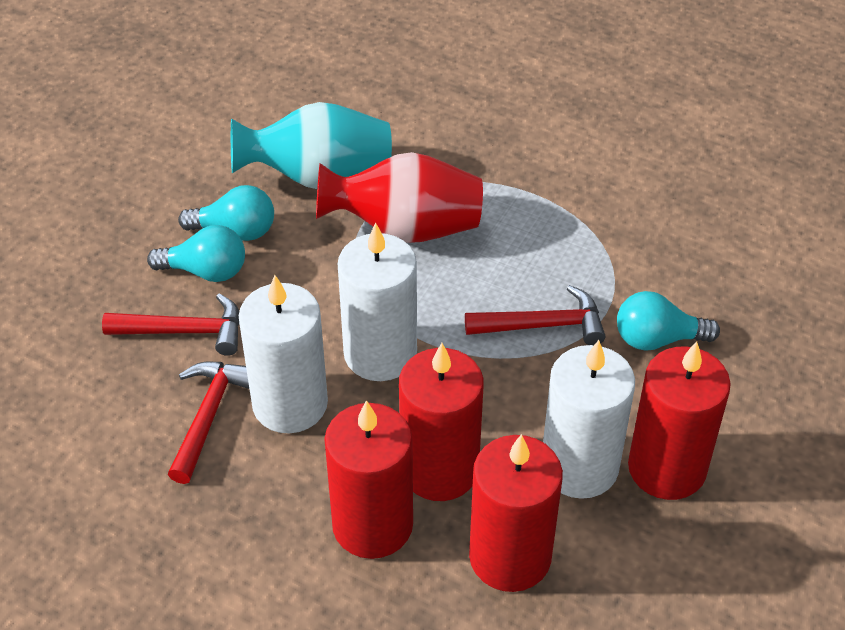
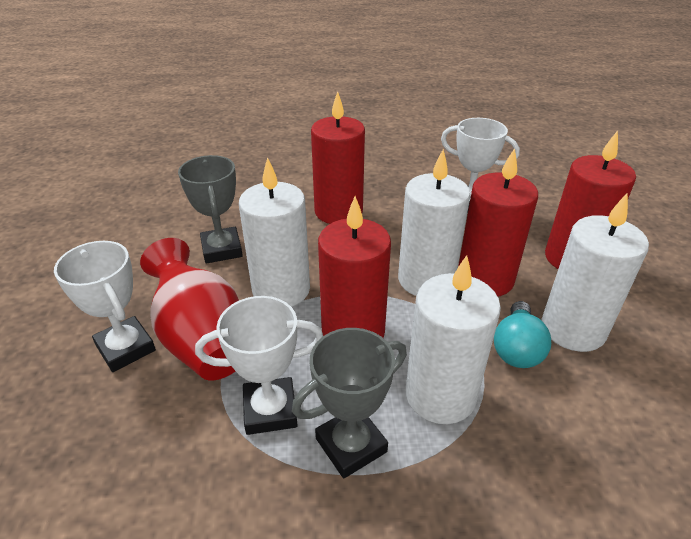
grey trophy: 0 -> 2
red hammer: 3 -> 0
turquoise light bulb: 3 -> 1
turquoise vase: 1 -> 0
white candle: 3 -> 4
white trophy: 0 -> 3

